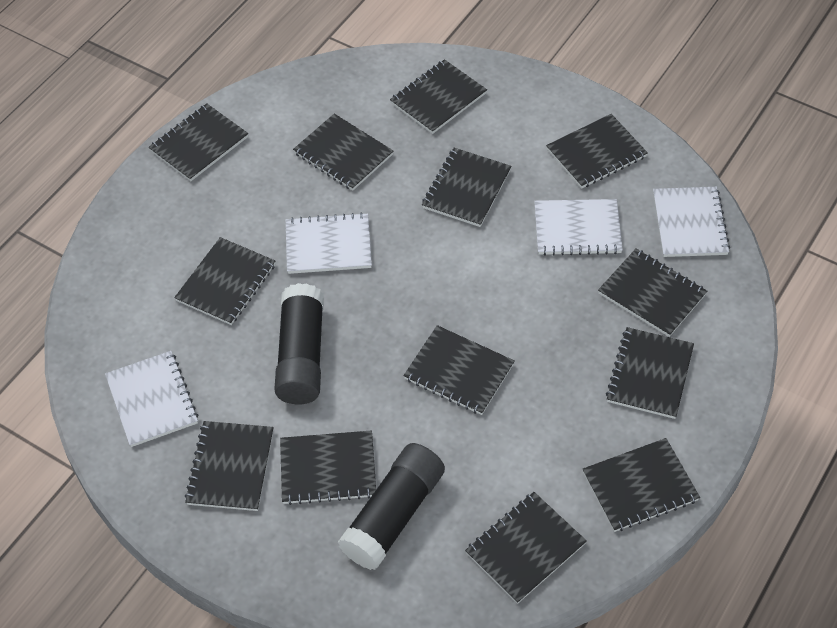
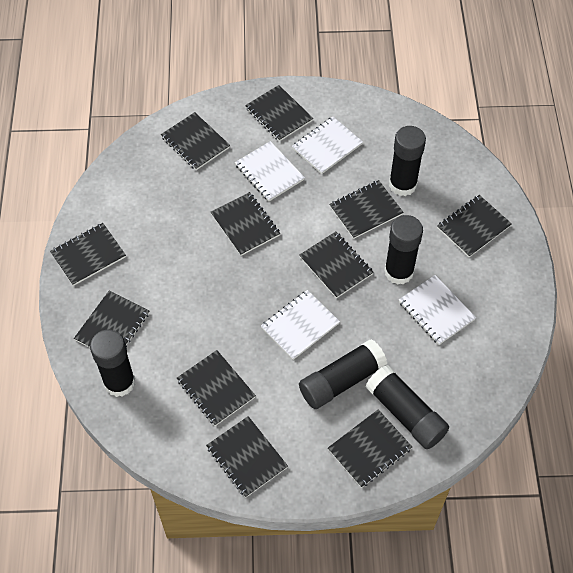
black glue stick: 2 -> 5
black notebook: 13 -> 11

